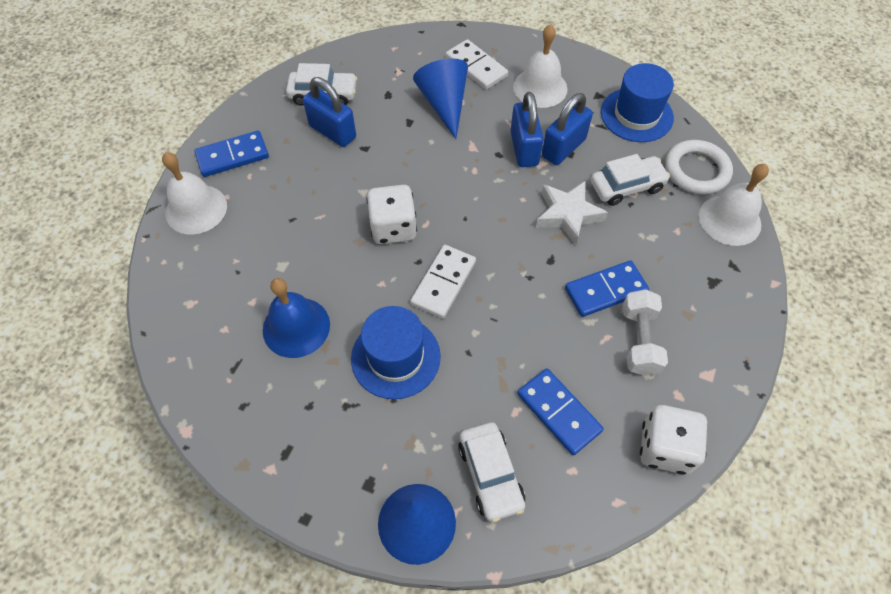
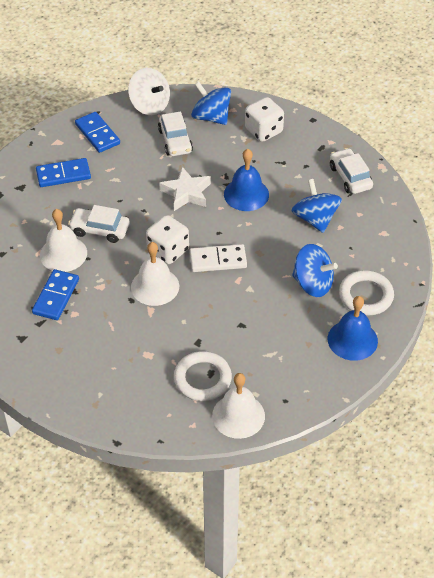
blue bell: 1 -> 2
blue cone: 2 -> 0
blue hat: 2 -> 0
blue padlock: 3 -> 0
blue spinning top: 0 -> 3
white domino: 2 -> 1
white dumbbell: 1 -> 0
white ring: 1 -> 2
white spinning top: 0 -> 1

